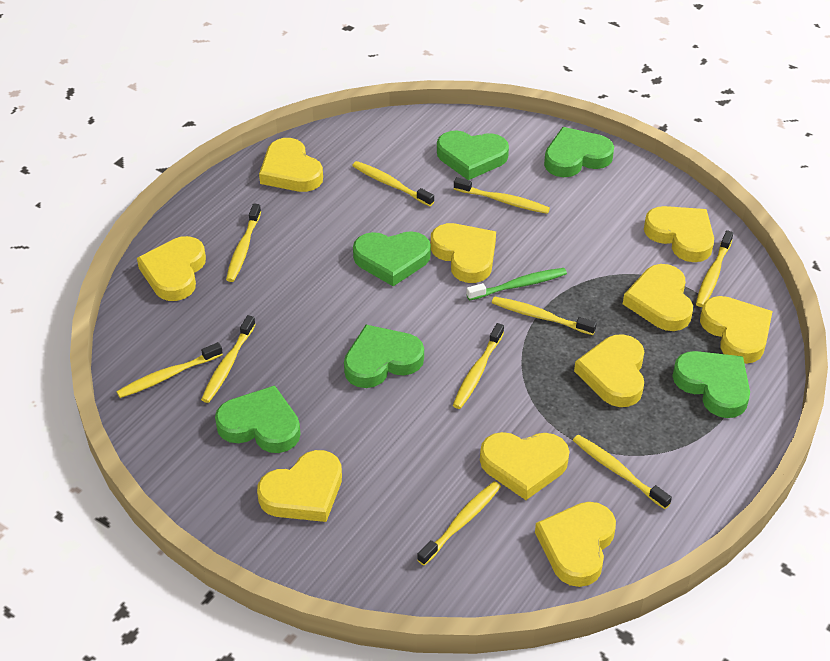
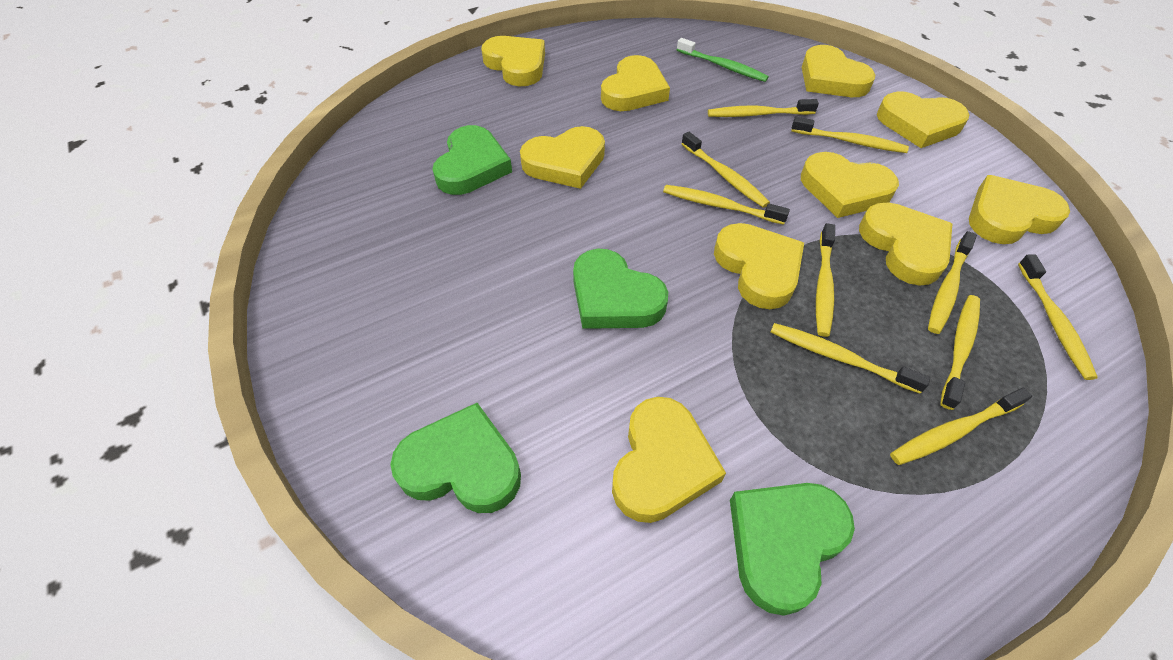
green heart: 6 -> 4

